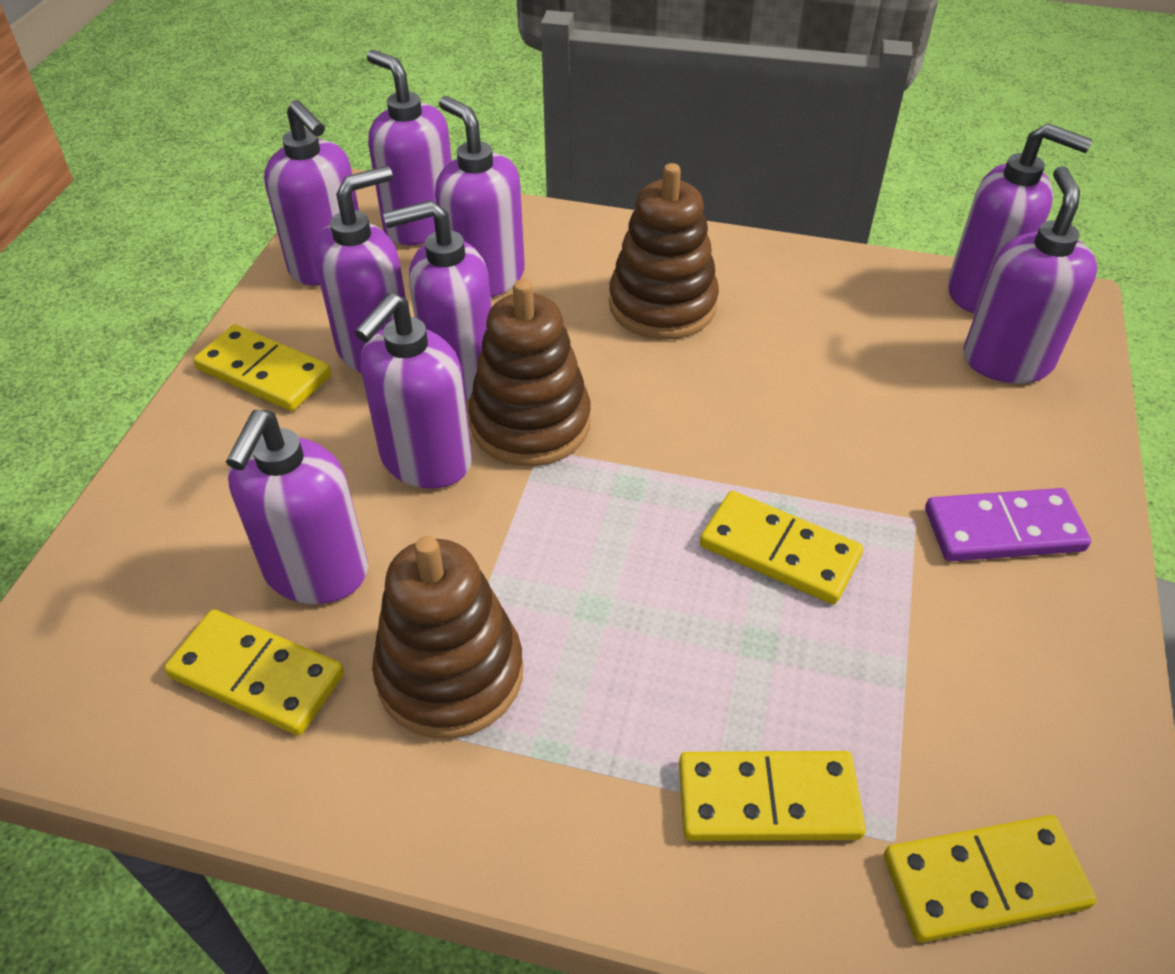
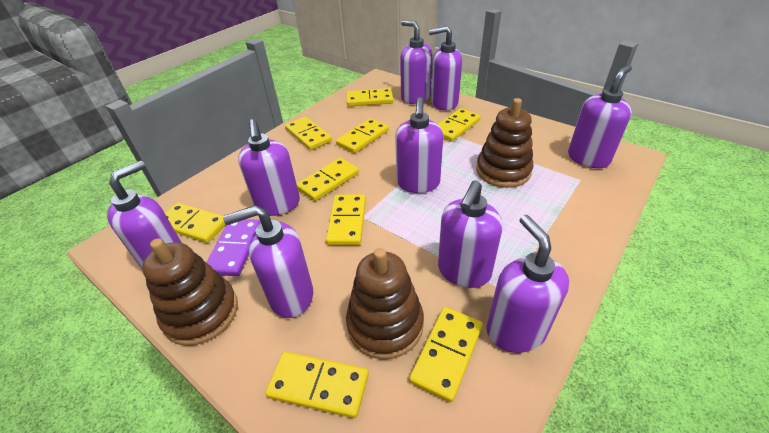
yellow domino: 5 -> 9

